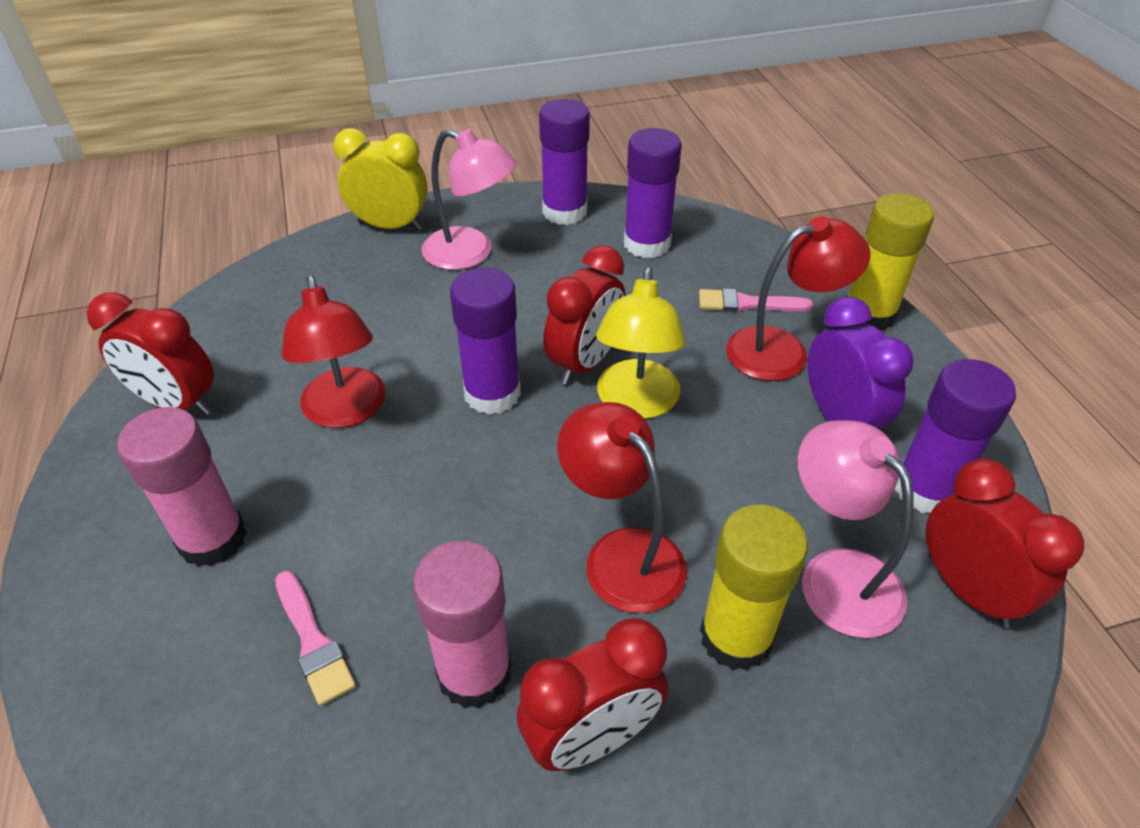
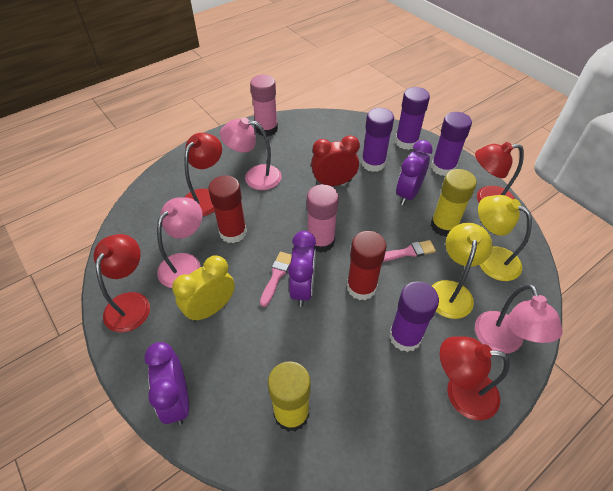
pink lamp: 2 -> 3
purple clock: 1 -> 3
red clock: 4 -> 1
red glue stick: 0 -> 2
red lamp: 3 -> 4
yellow lamp: 1 -> 2

